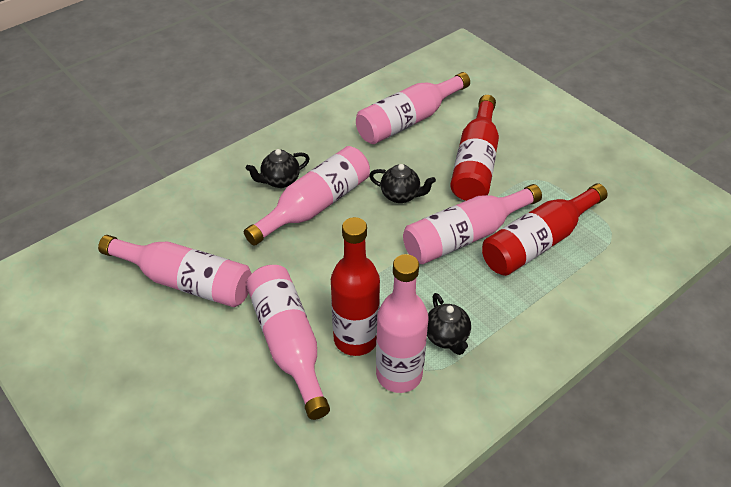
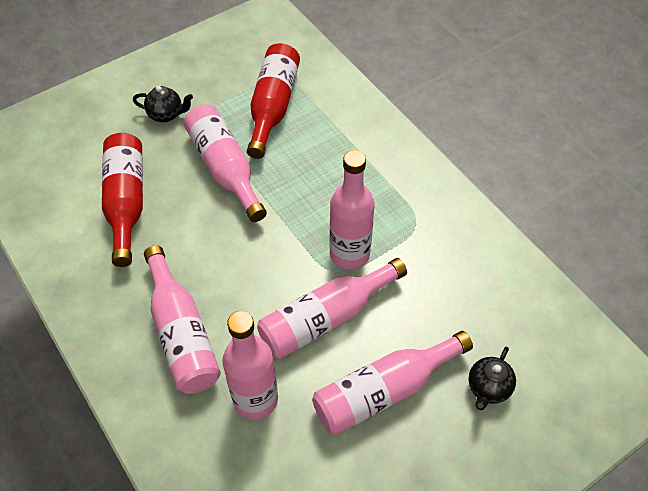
black teapot: 3 -> 2
red bottle: 3 -> 2

